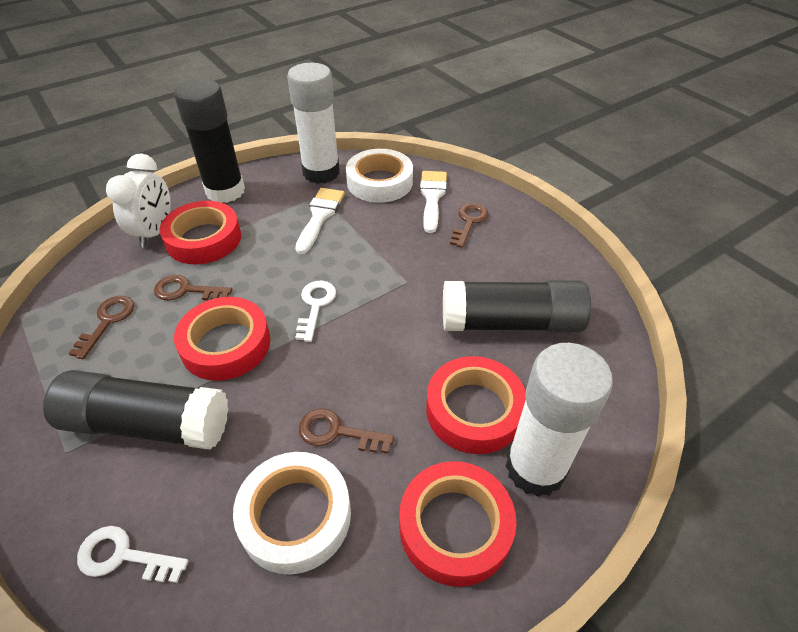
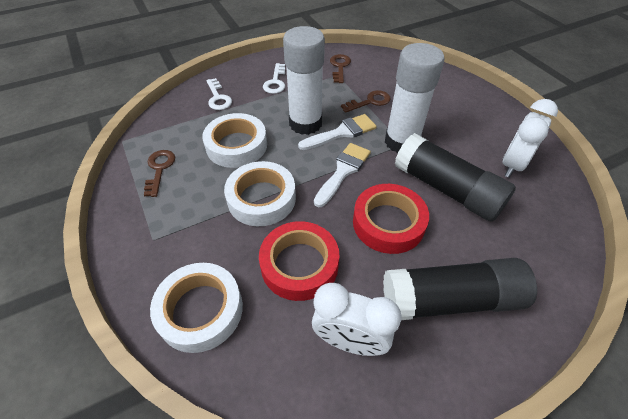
black glue stick: 3 -> 2
brown key: 4 -> 3
red tape: 4 -> 2
white clock: 1 -> 2
white tape: 2 -> 3

